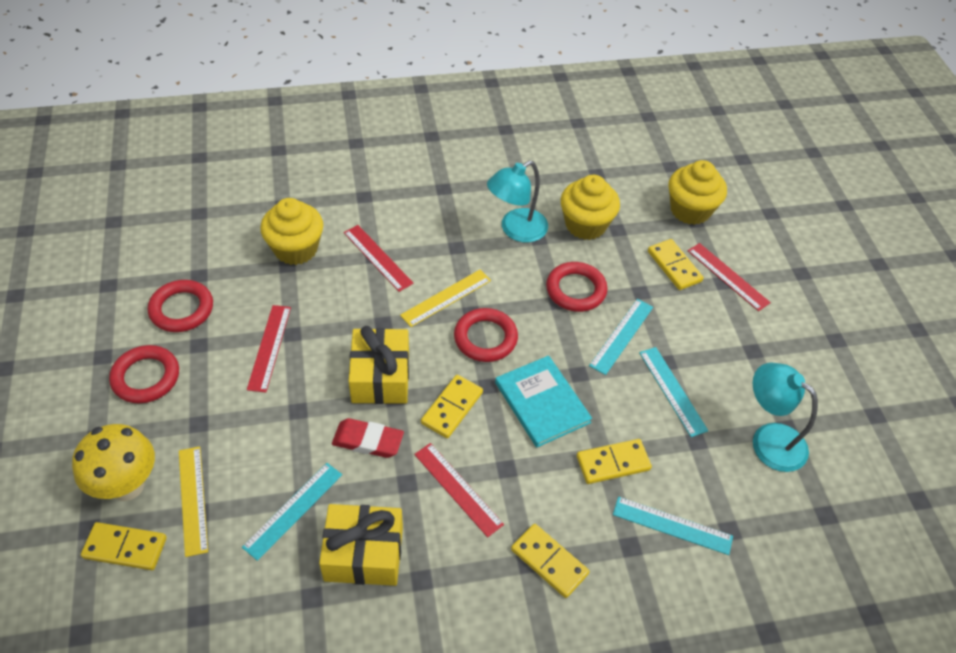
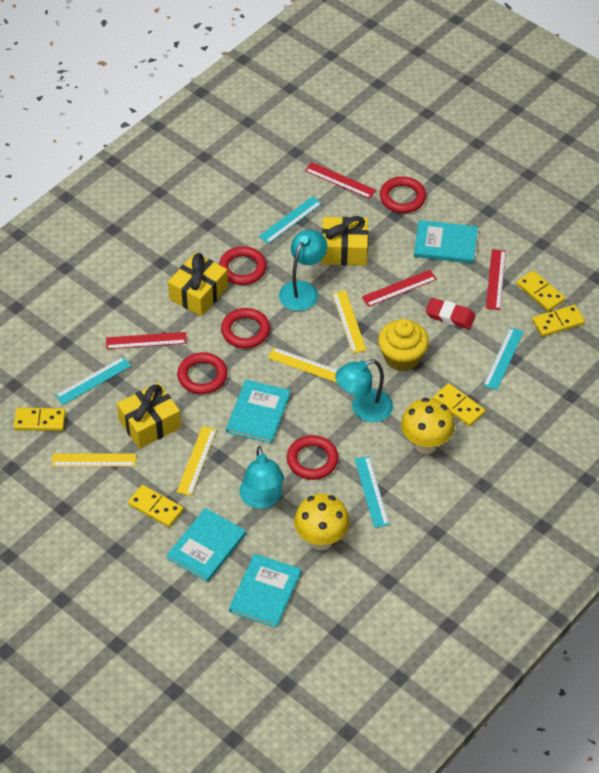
red ring: 4 -> 5
turquoise book: 1 -> 4
turquoise lamp: 2 -> 3
yellow cupcake: 3 -> 1
yellow gift: 2 -> 3
yellow mushroom: 1 -> 2
yellow ruler: 2 -> 4

